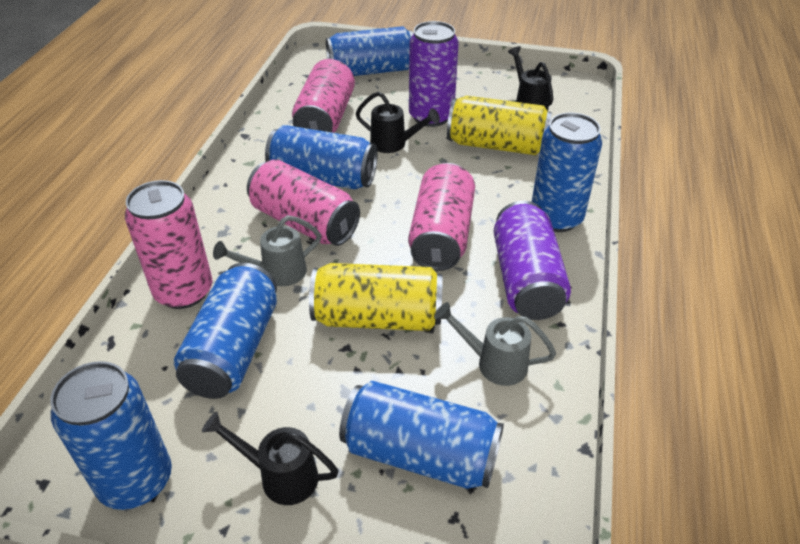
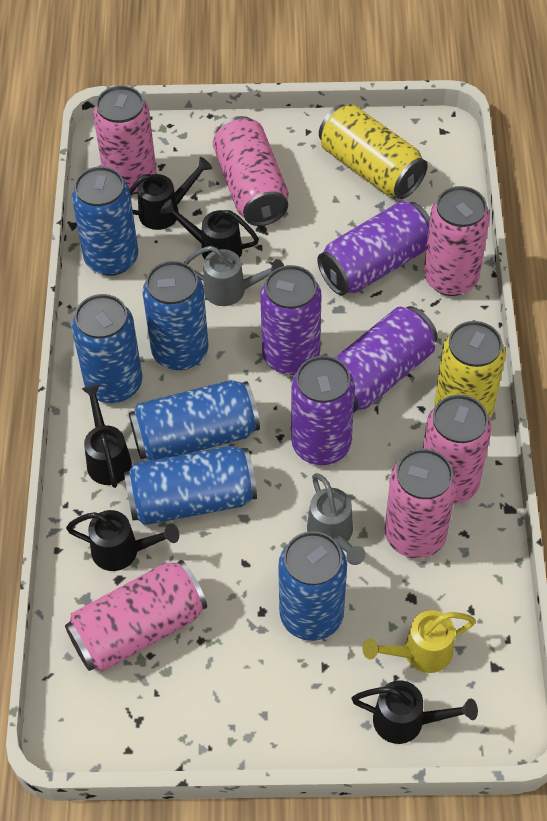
black watering can: 3 -> 5
pink can: 4 -> 6
purple can: 2 -> 4
yellow watering can: 0 -> 1

